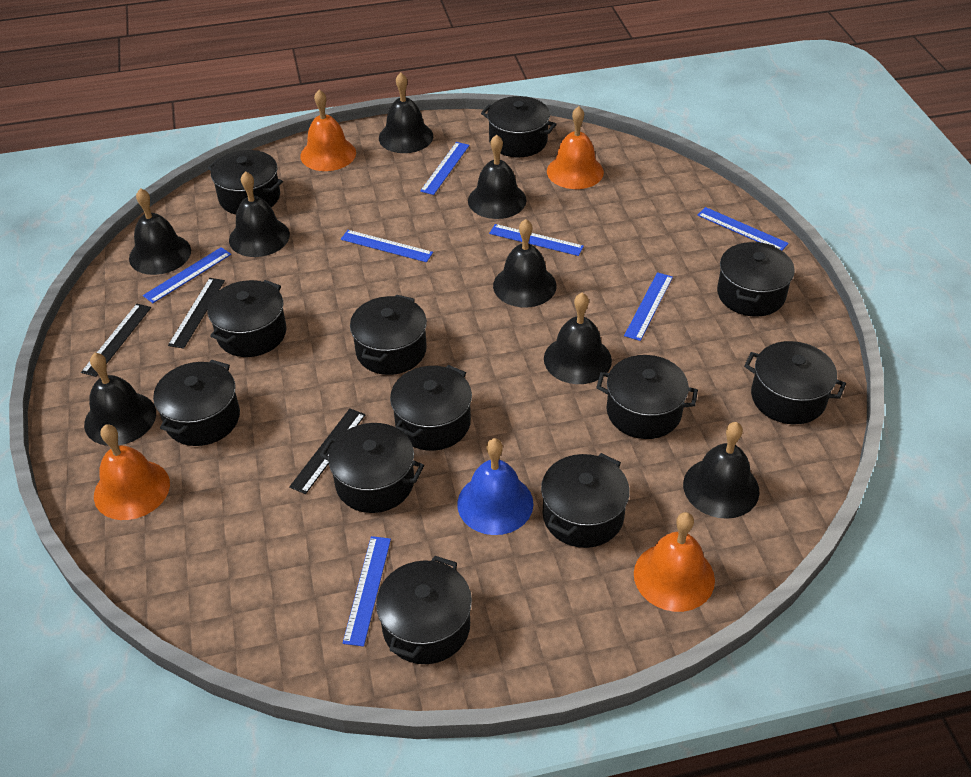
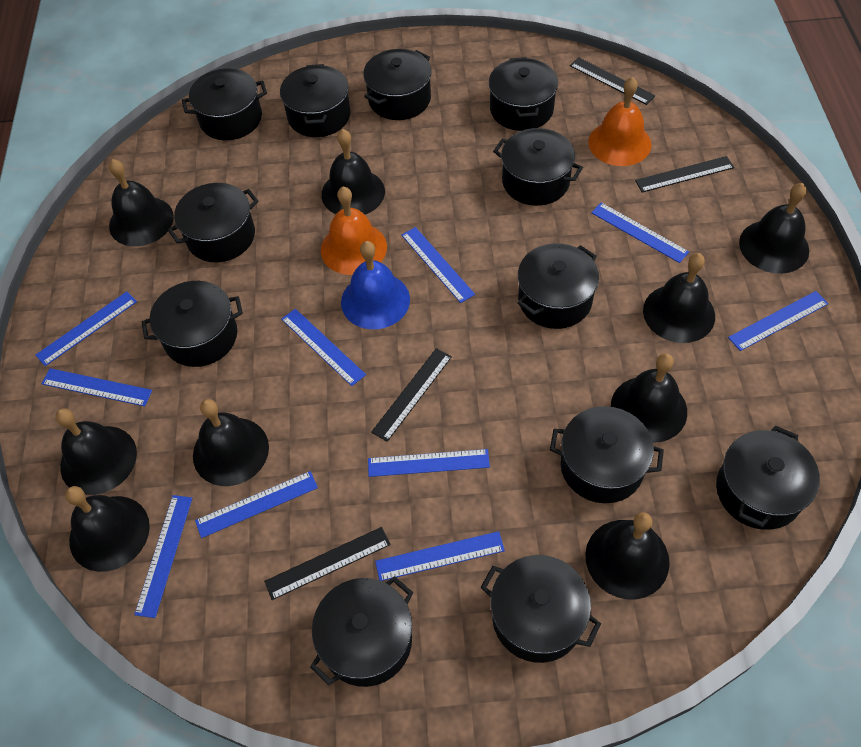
black bell: 8 -> 9
black ruler: 3 -> 4
blue ruler: 7 -> 10
orange bell: 4 -> 2

